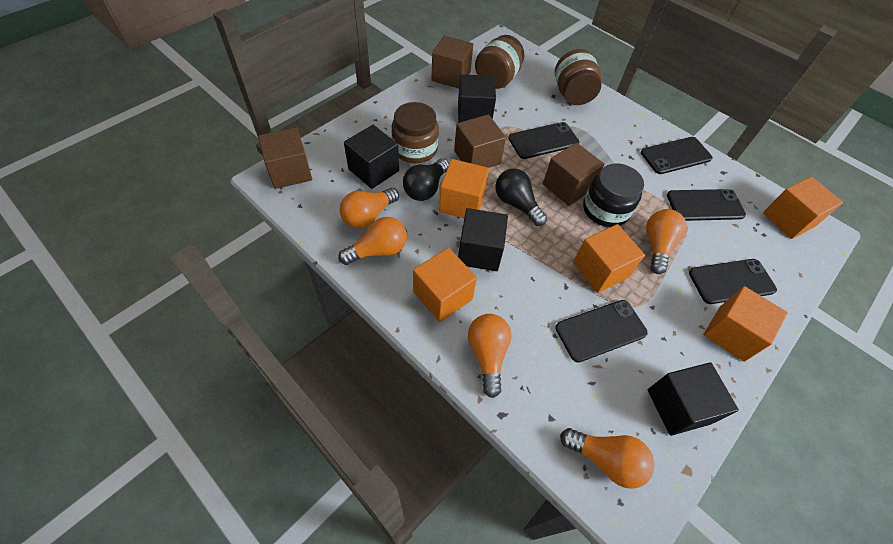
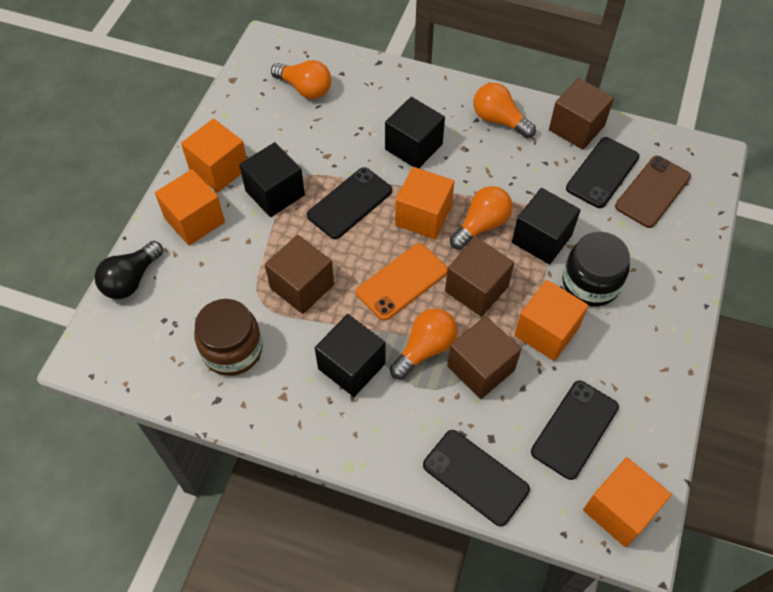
black light bulb: 2 -> 1
black phone: 5 -> 4
brown jar: 3 -> 1
brown phone: 0 -> 1
orange light bulb: 5 -> 4
orange phone: 0 -> 1

